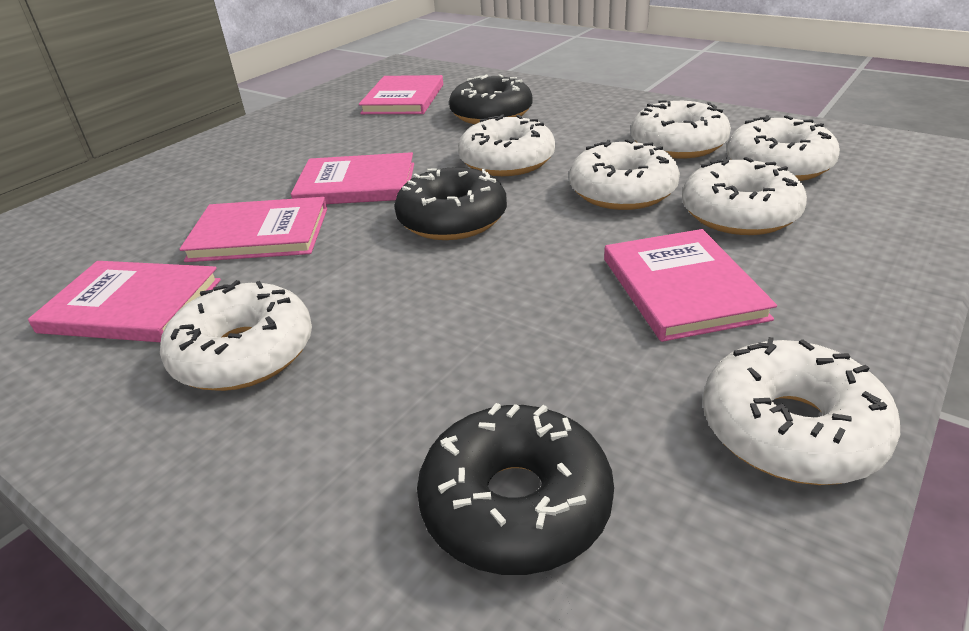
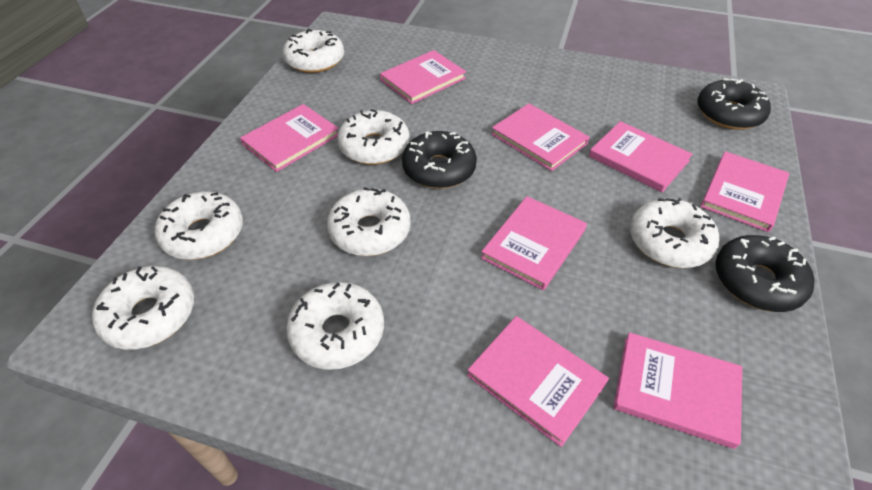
pink book: 5 -> 8

